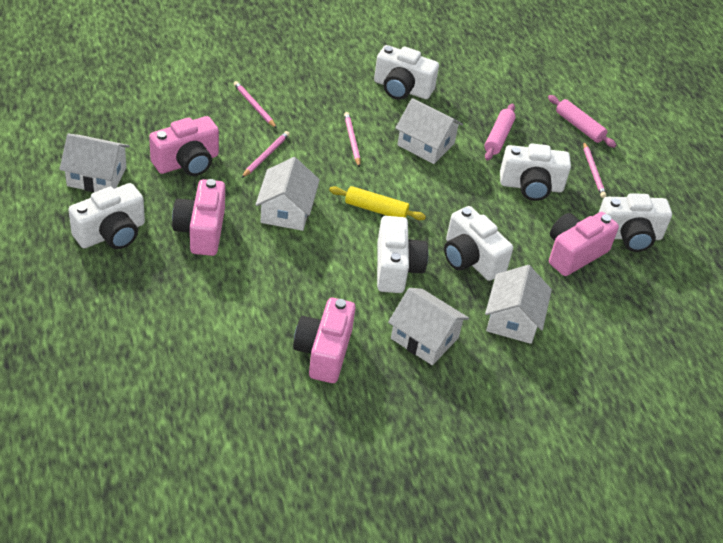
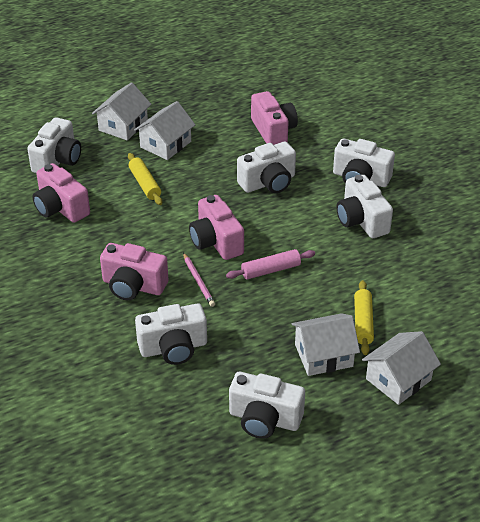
pink pencil: 4 -> 1
pink rolling pin: 2 -> 1
white house: 5 -> 4
yellow rolling pin: 1 -> 2

